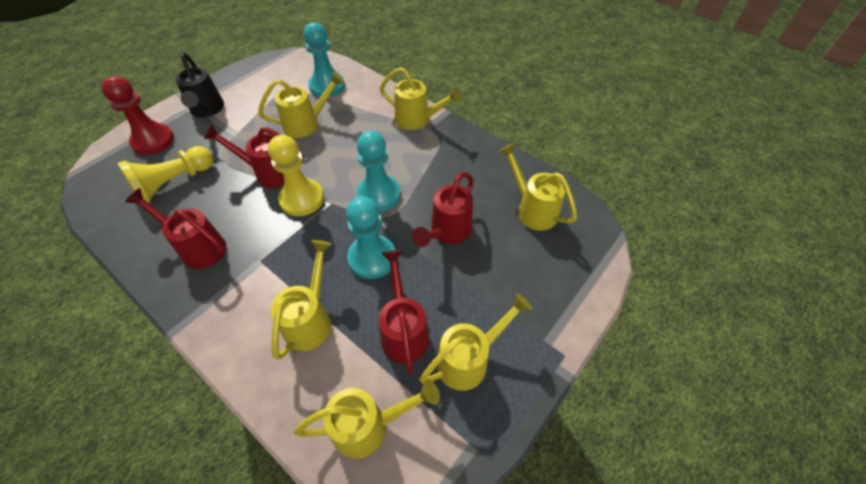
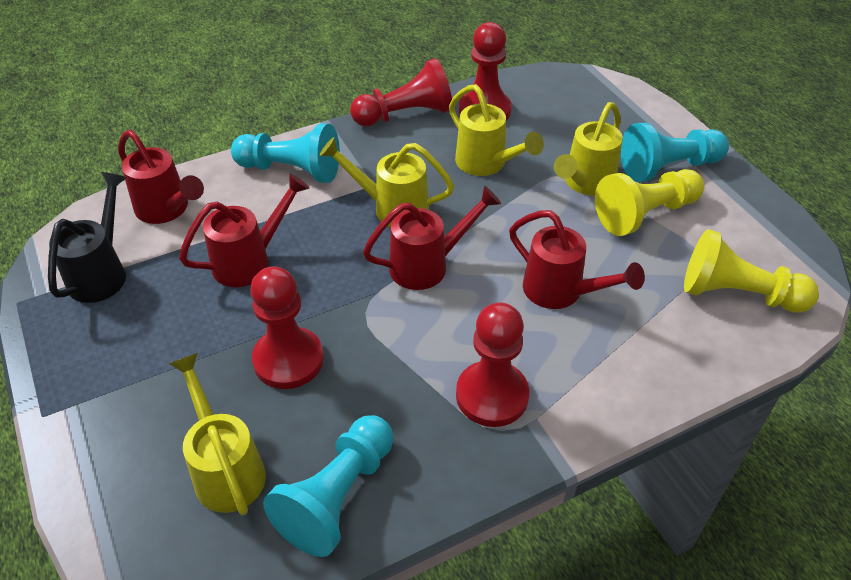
red pawn: 1 -> 4
yellow watering can: 6 -> 4

